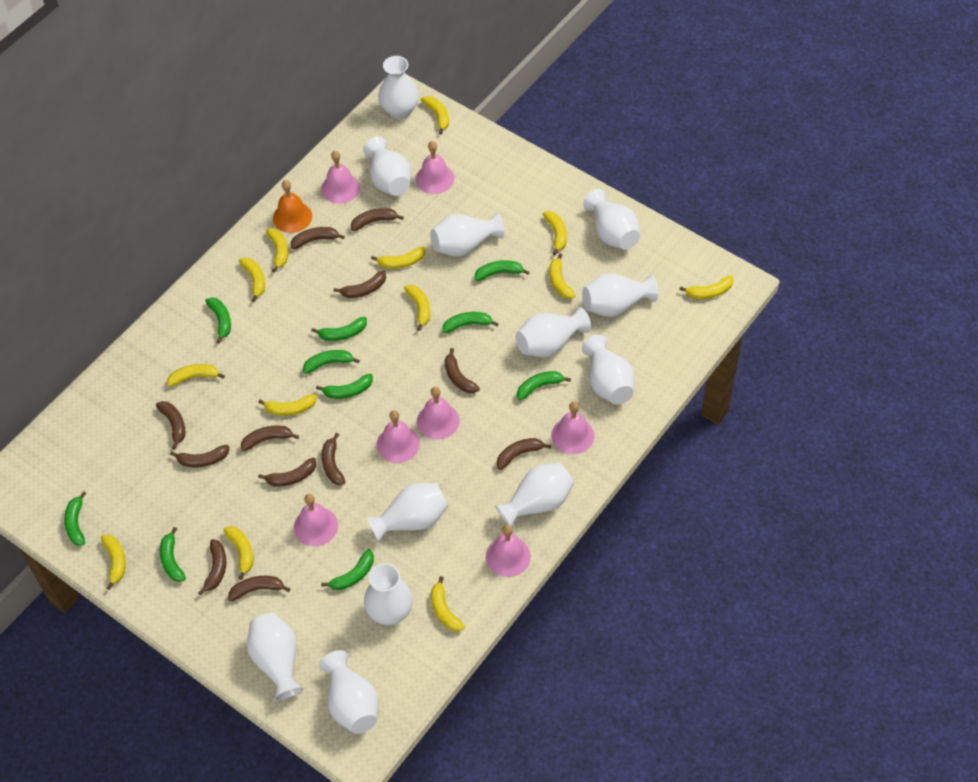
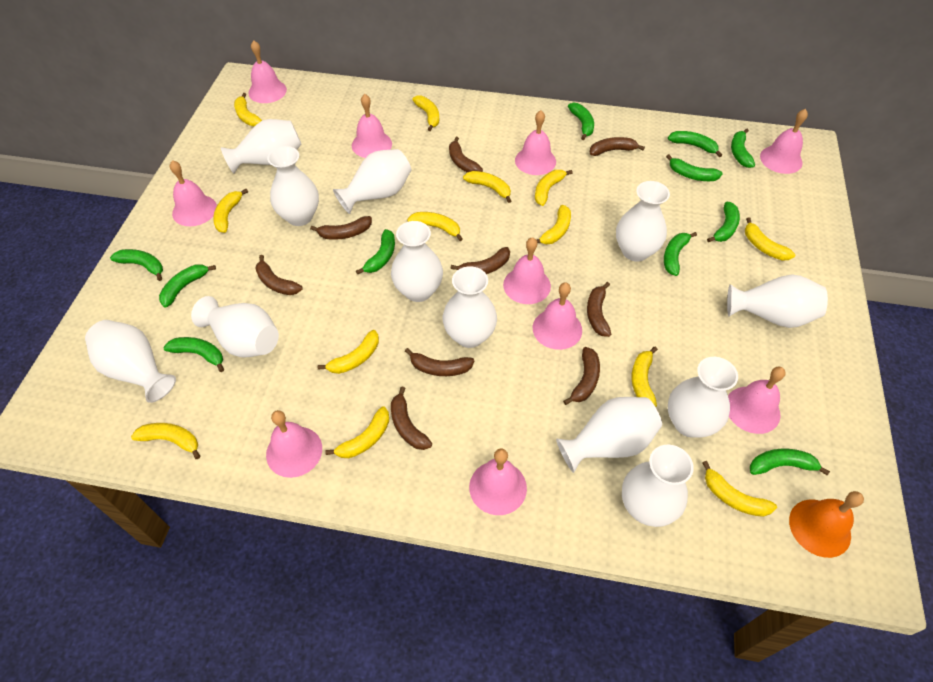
brown banana: 12 -> 9
green banana: 10 -> 11
pink bell: 7 -> 10

